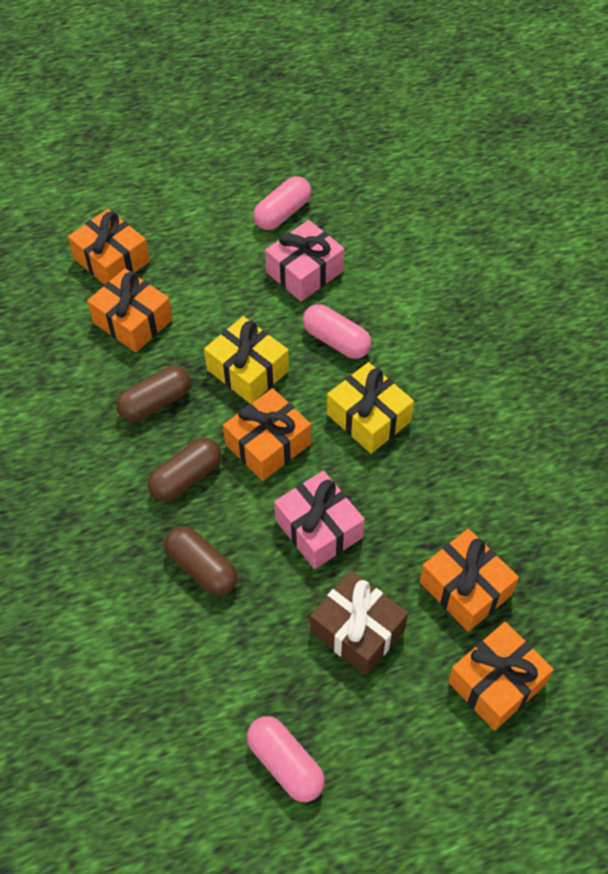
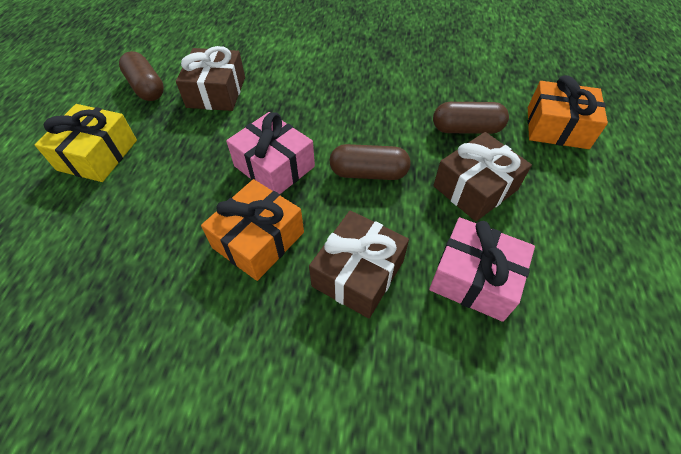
brown gift: 1 -> 3
orange gift: 5 -> 2
pink capsule: 3 -> 0
yellow gift: 2 -> 1

